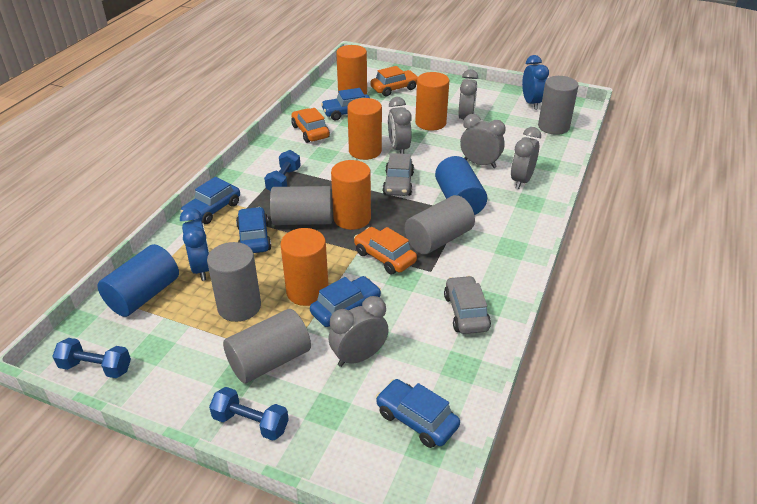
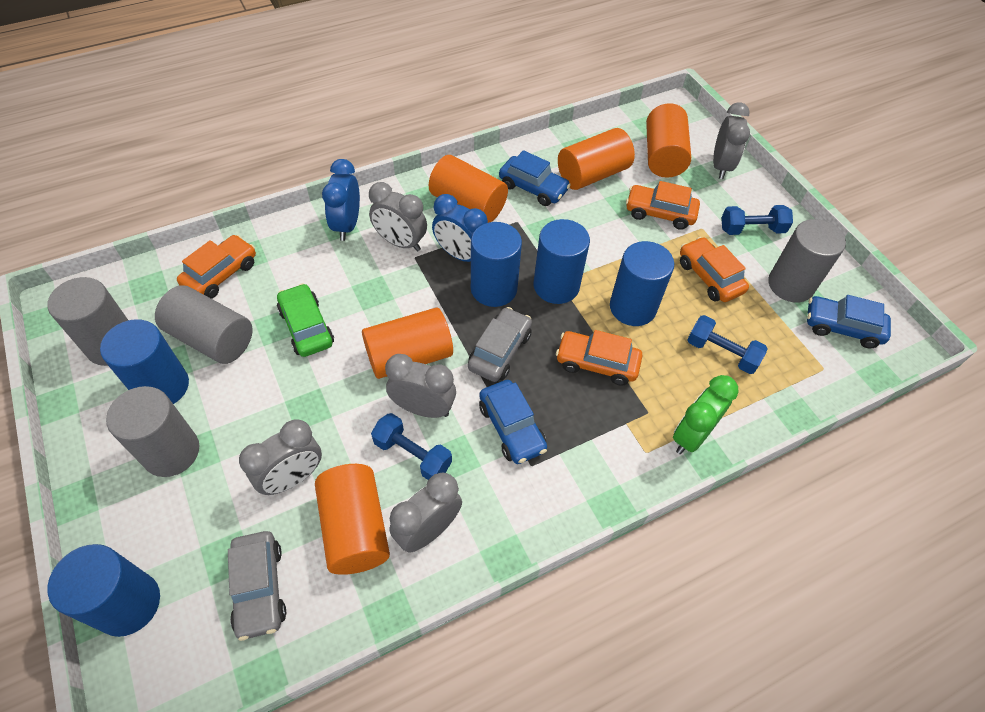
blue car: 5 -> 3
blue cylinder: 2 -> 5
green car: 0 -> 1
green clock: 0 -> 1
grey cylinder: 5 -> 4
orange car: 3 -> 4

